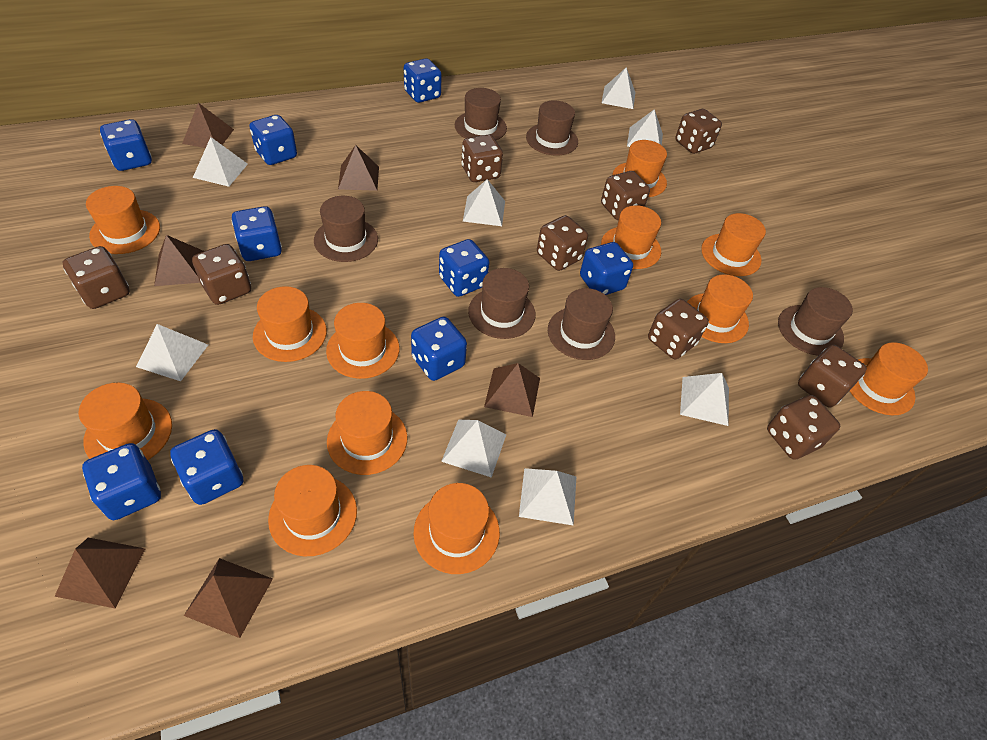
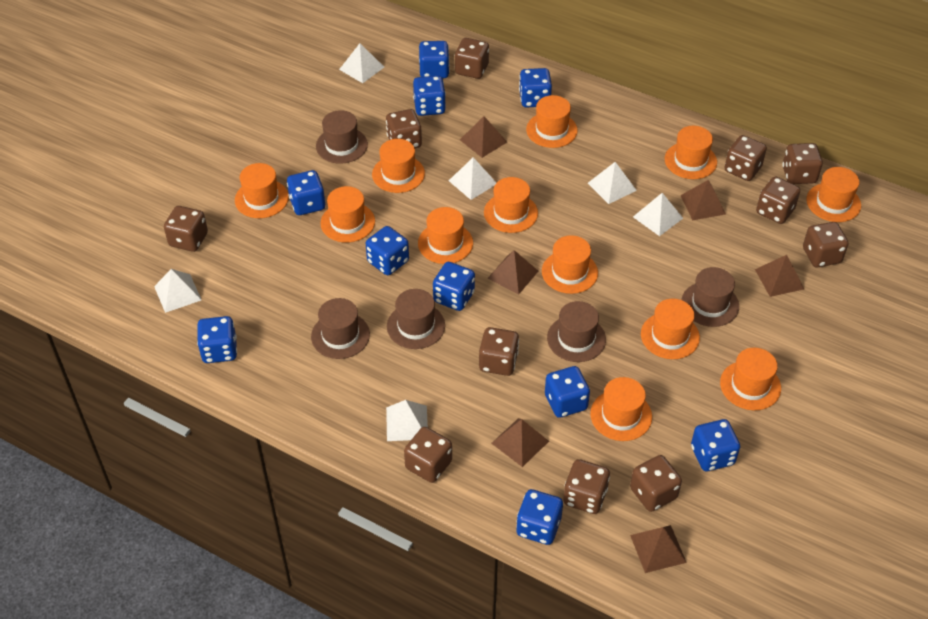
blue dice: 9 -> 10
brown dice: 9 -> 11
brown hat: 6 -> 5
white pyramid: 8 -> 6

